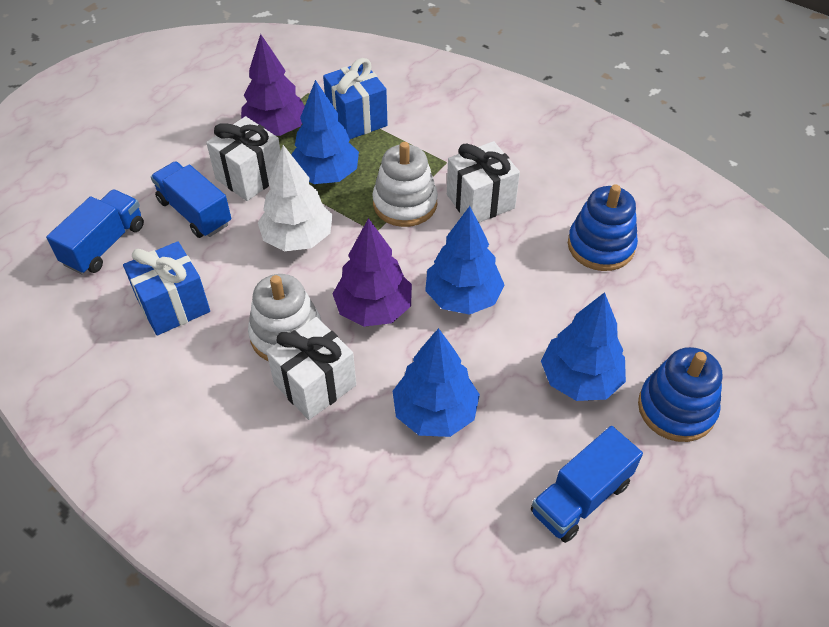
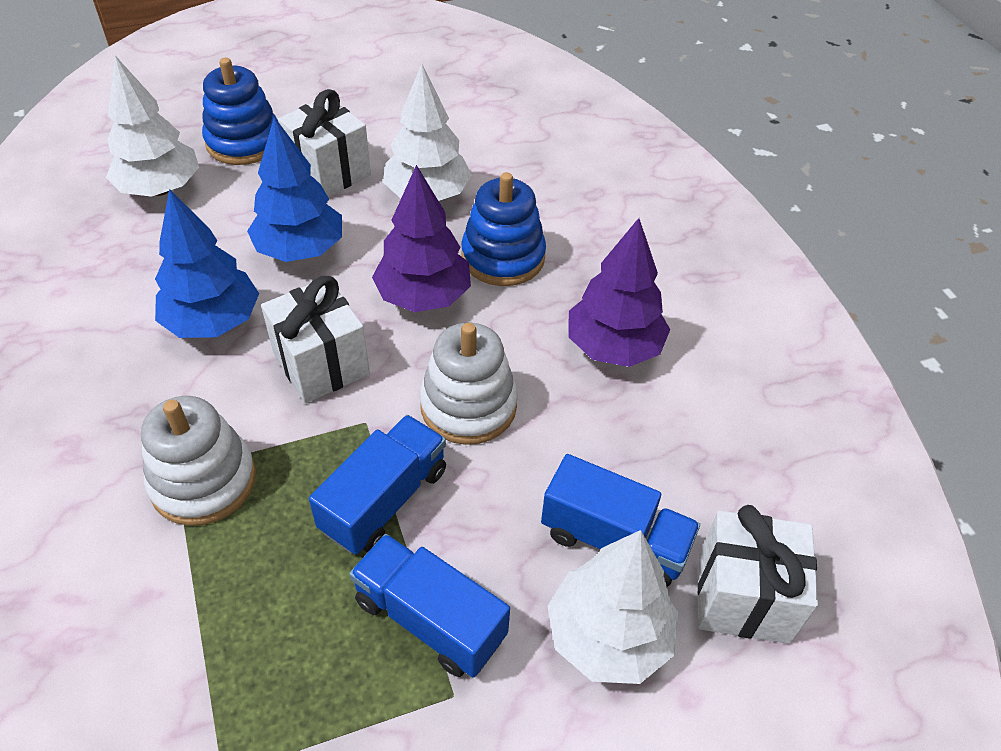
blue gift: 2 -> 0
blue tree: 4 -> 2
white tree: 1 -> 3

